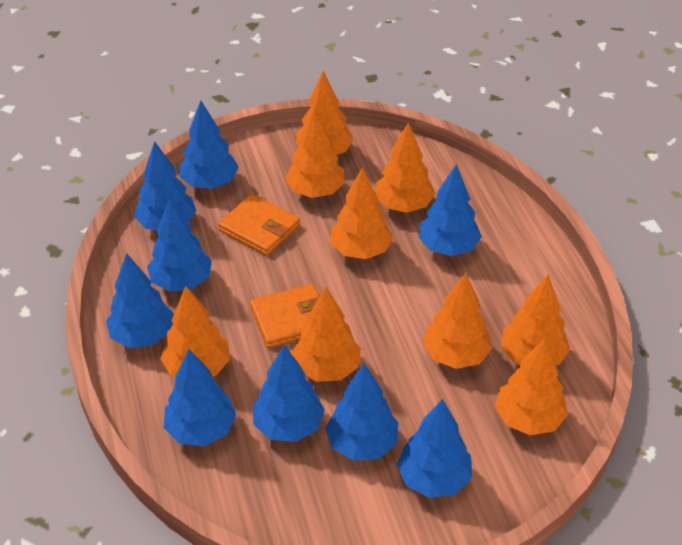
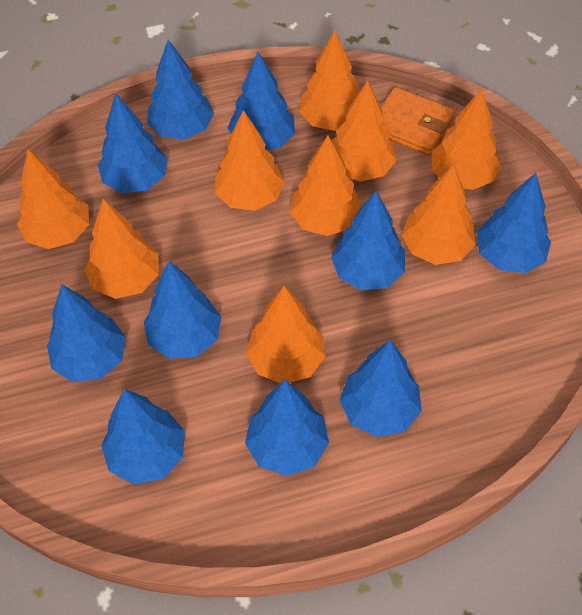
blue tree: 9 -> 10
orange wallet: 2 -> 1

